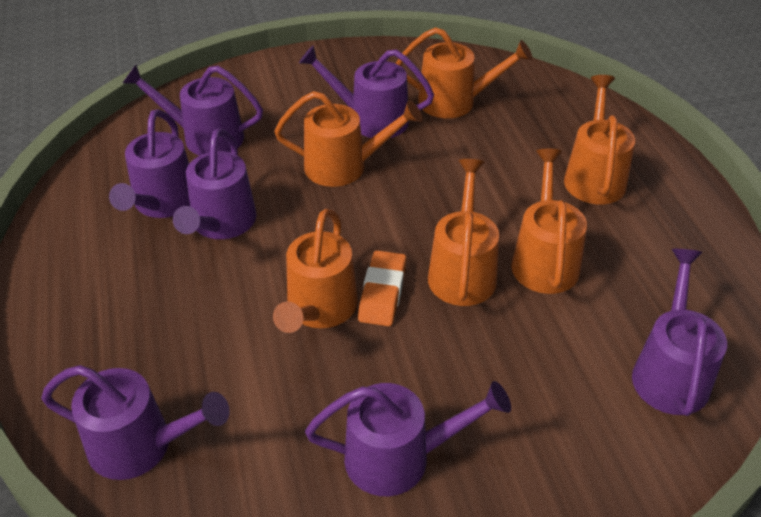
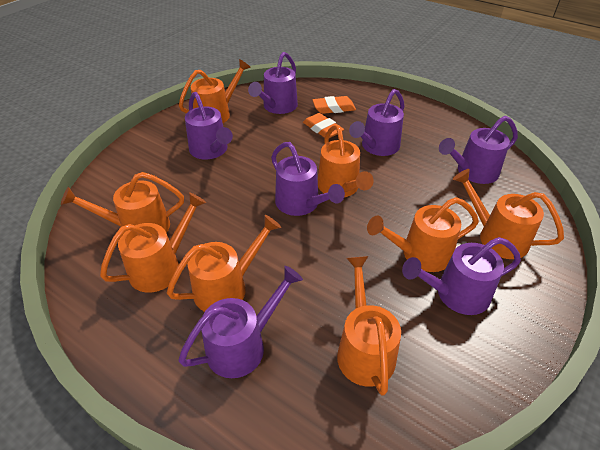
orange eraser: 1 -> 2
orange watering can: 6 -> 8

